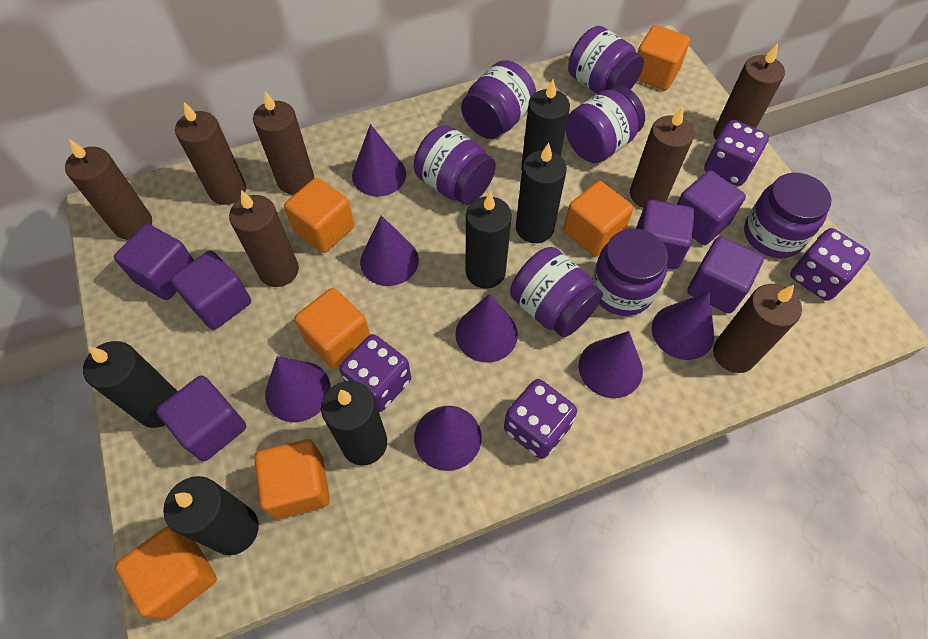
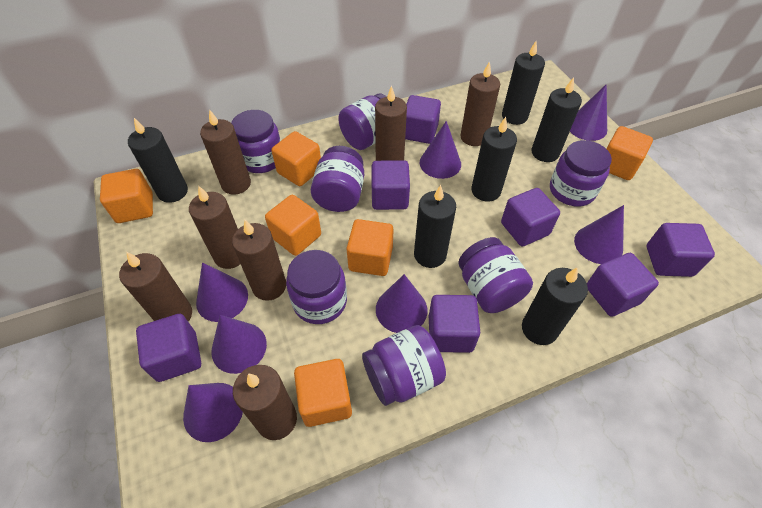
purple cube: 6 -> 7
purple dice: 4 -> 0

